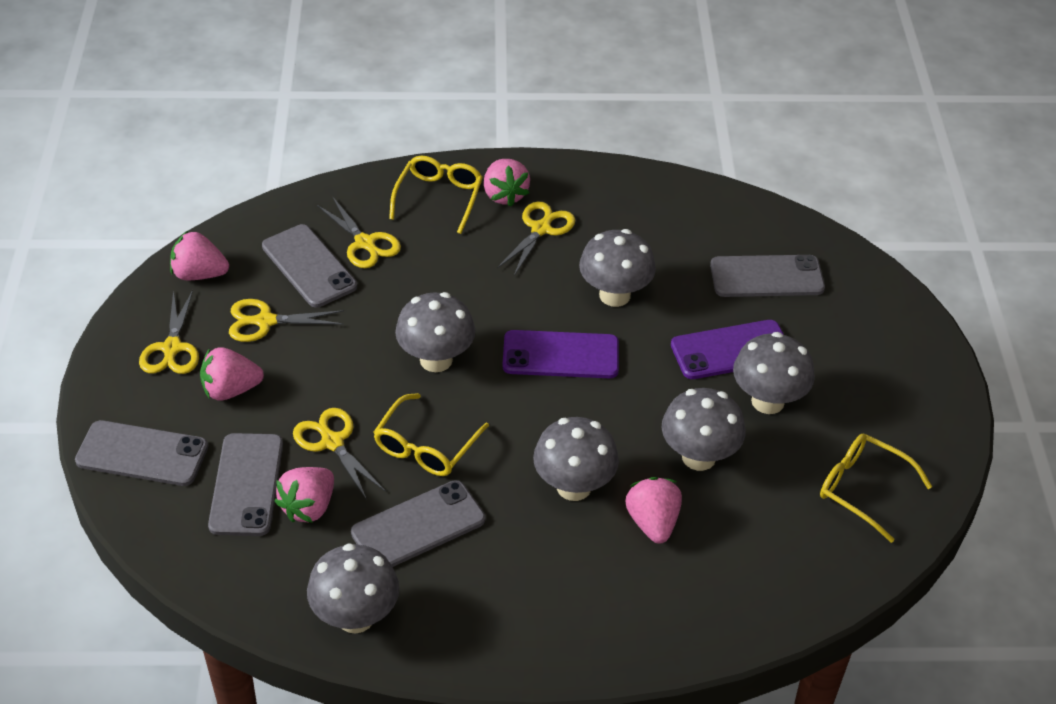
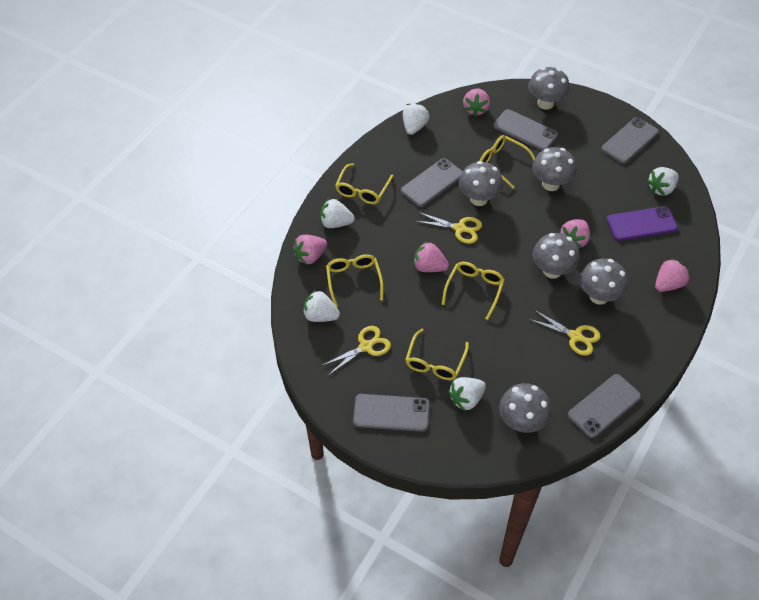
purple phone: 2 -> 1
white strawberry: 0 -> 5
yellow glasses: 3 -> 5
yellow scissors: 5 -> 3

